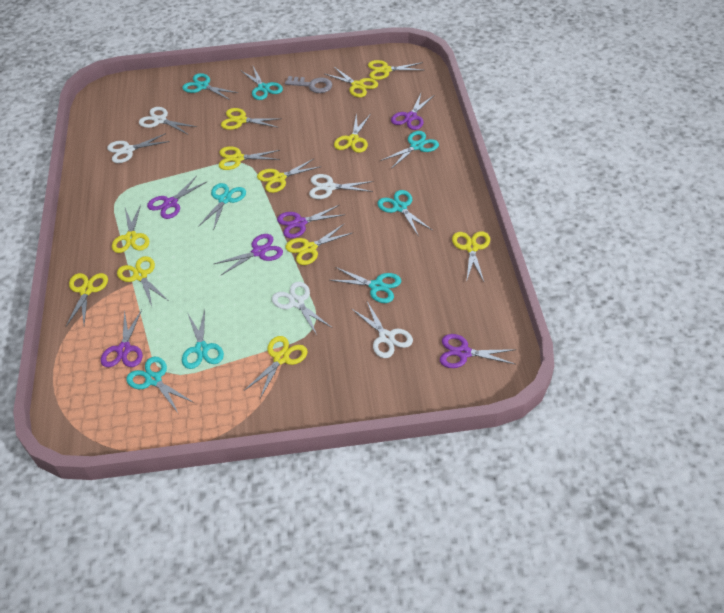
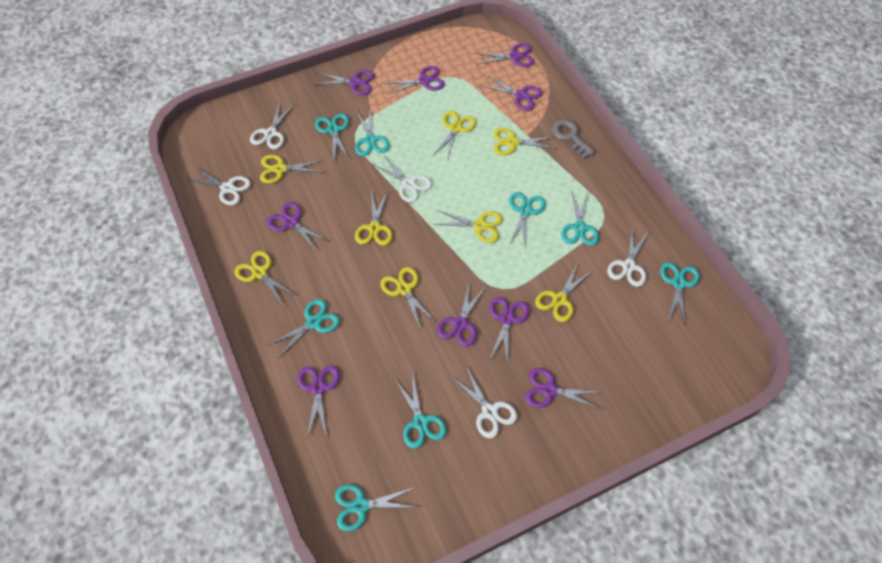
purple scissors: 6 -> 9
yellow scissors: 12 -> 8

